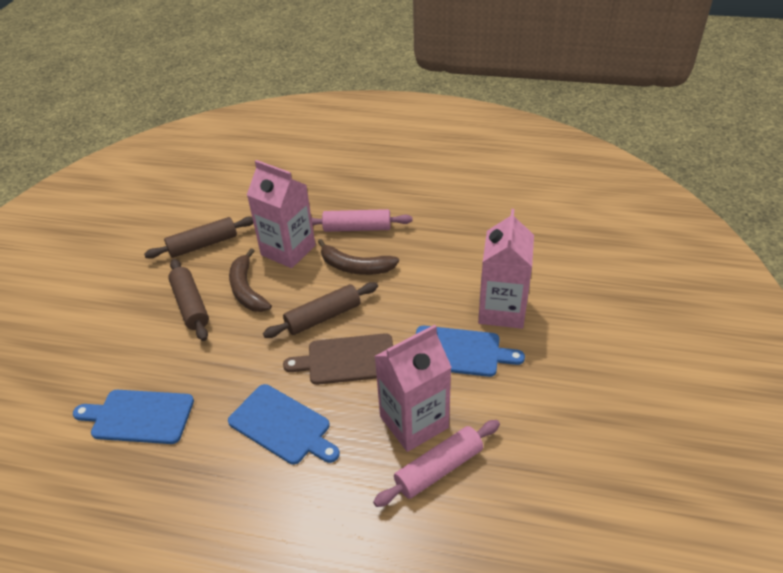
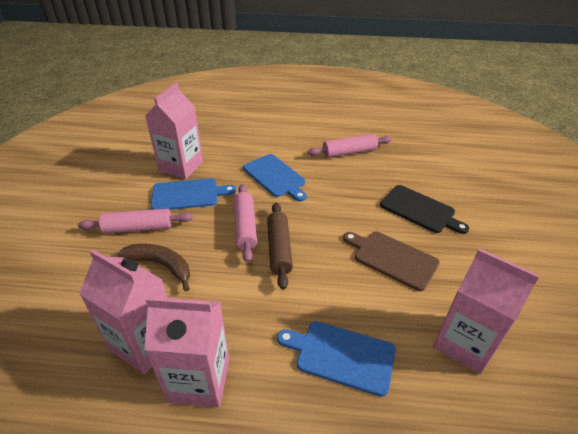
black cutting board: 0 -> 1
brown banana: 2 -> 1
brown rolling pin: 3 -> 1
pink carton: 3 -> 4
pink rolling pin: 2 -> 3

